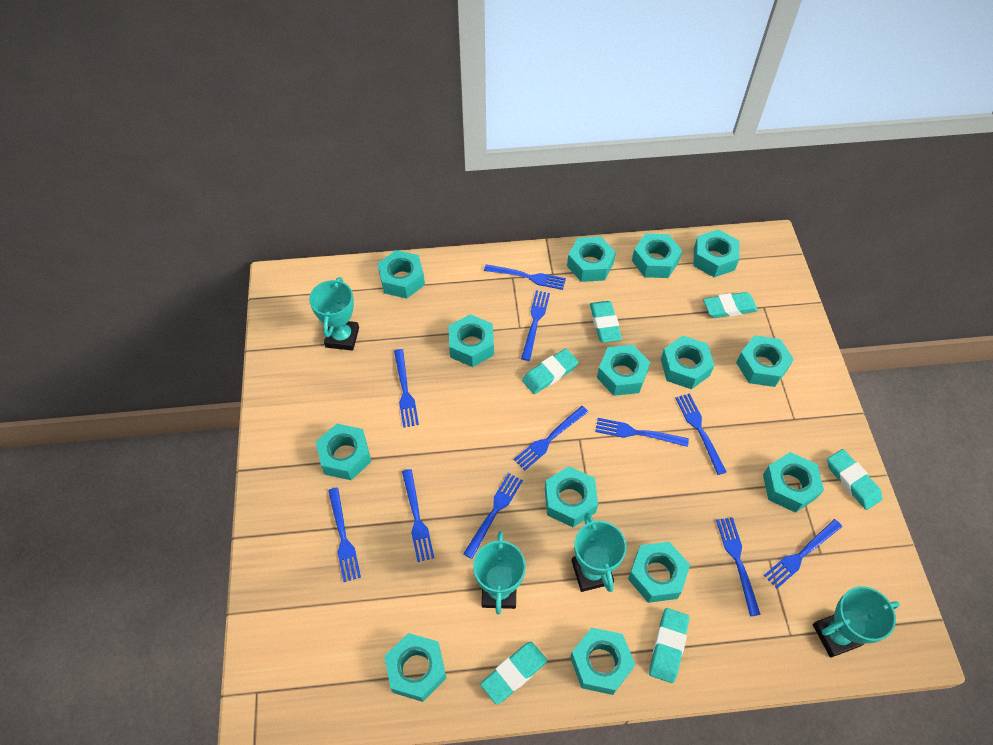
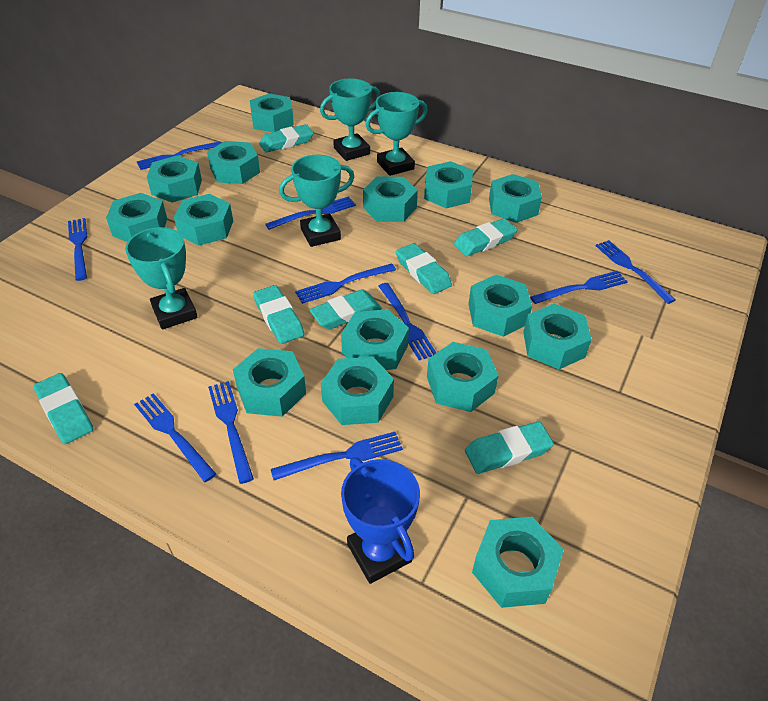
blue fork: 11 -> 10
blue trophy: 0 -> 1
turquoise eraser: 6 -> 7
turquoise nut: 14 -> 15

